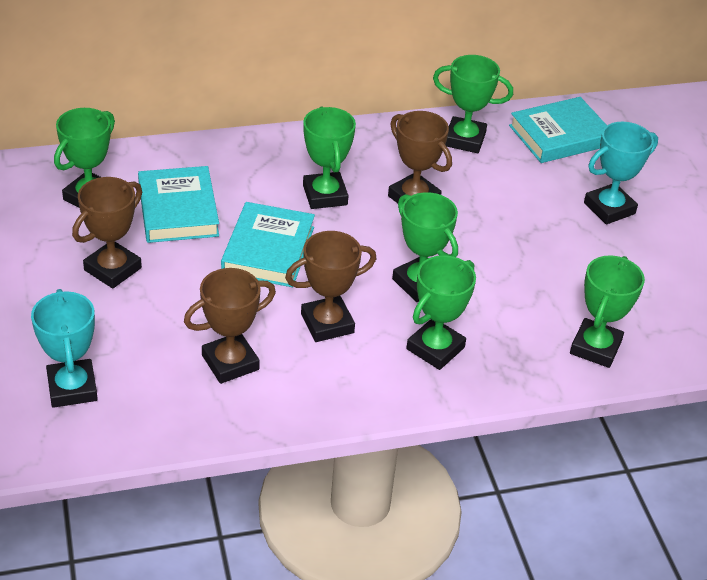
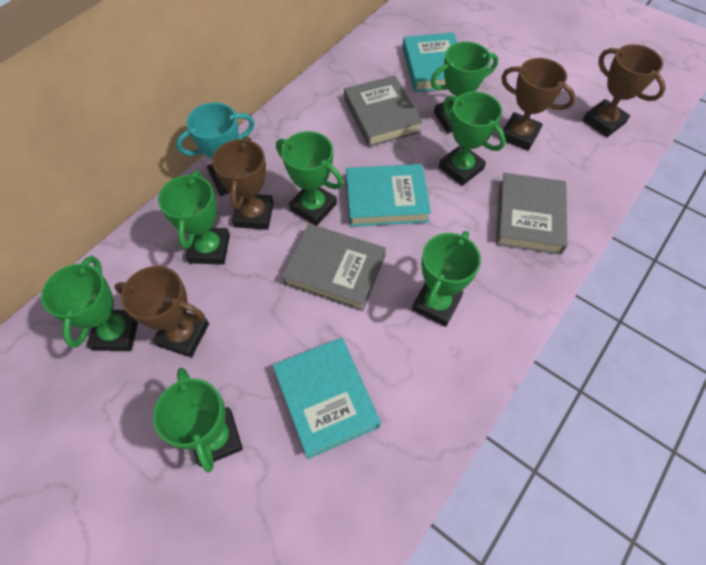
green trophy: 6 -> 7
grey book: 0 -> 3
turquoise trophy: 2 -> 1

